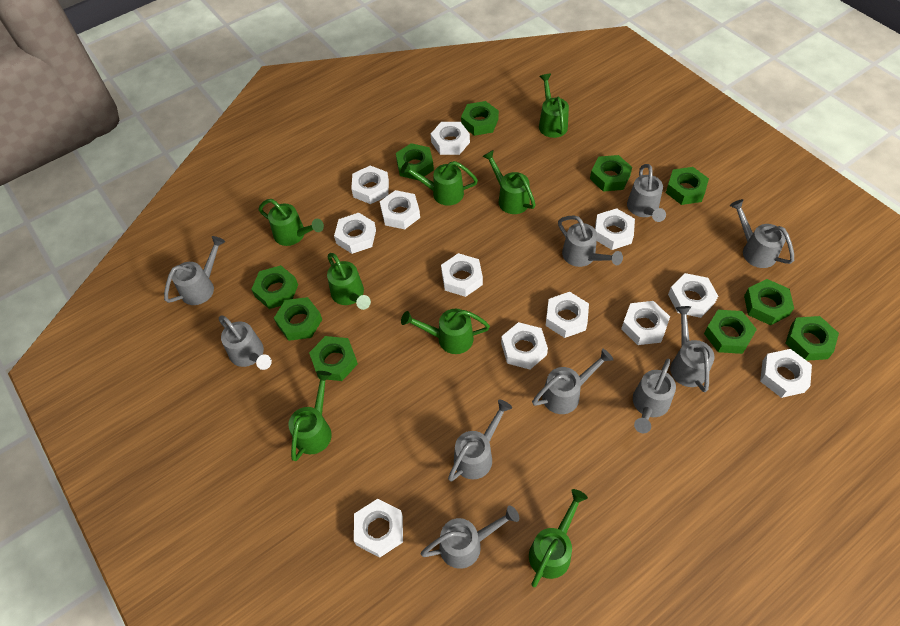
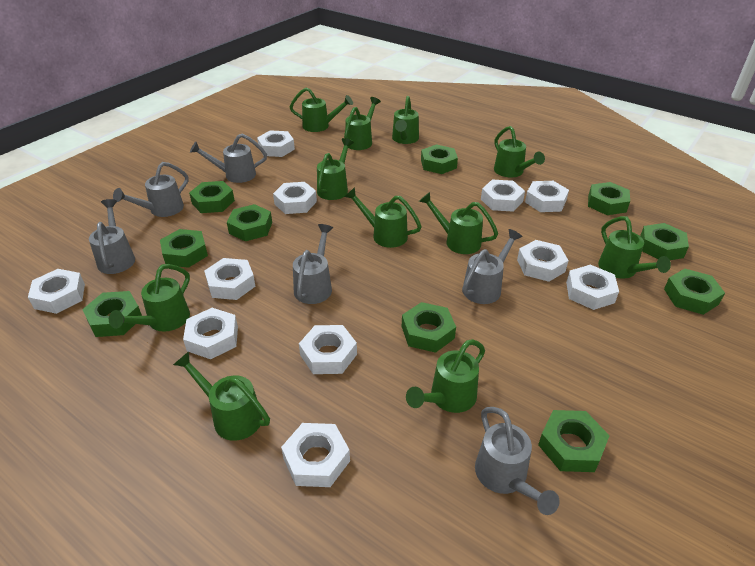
green watering can: 8 -> 11
grey watering can: 10 -> 6
white nut: 12 -> 11

